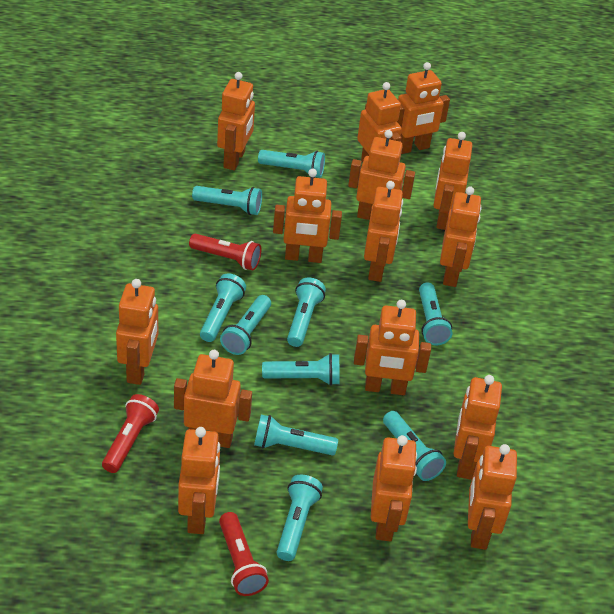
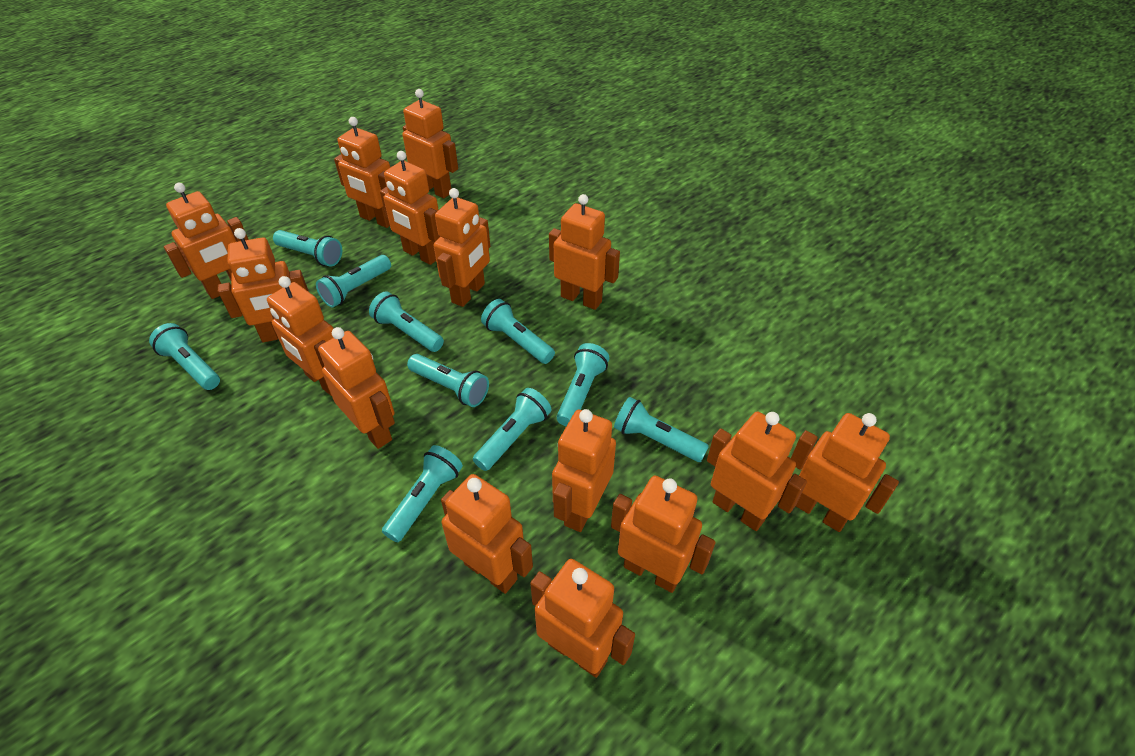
red flashlight: 3 -> 0

